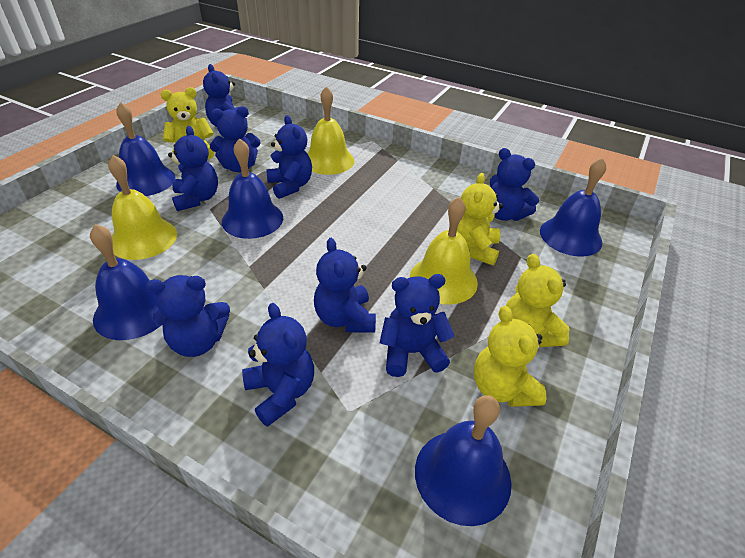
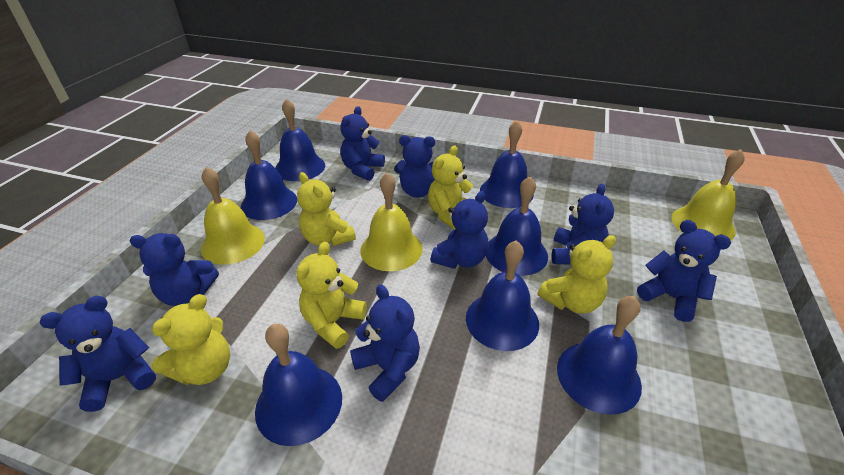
blue bell: 5 -> 7
blue teddy bear: 9 -> 8
yellow teddy bear: 4 -> 5

